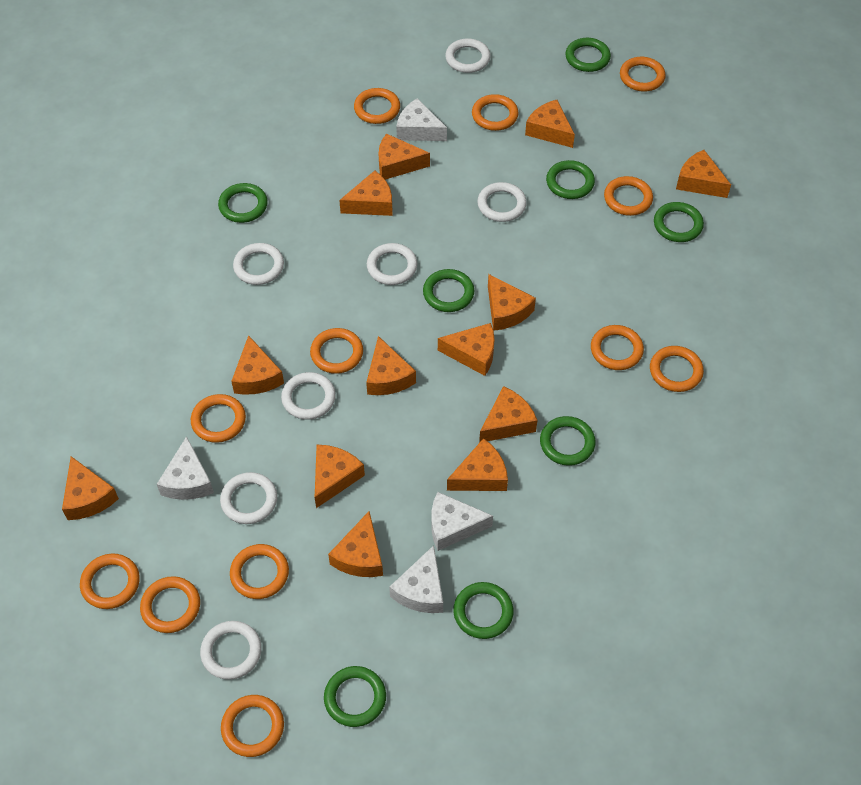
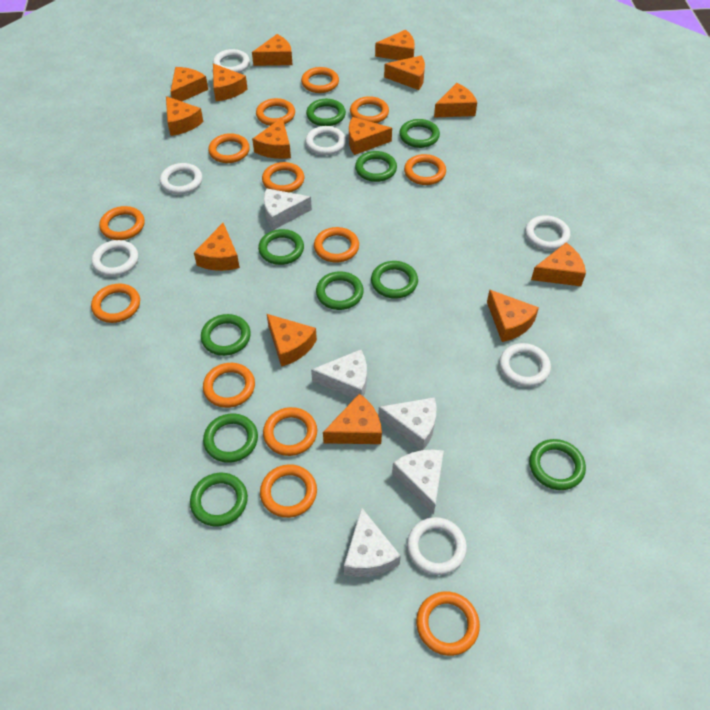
green ring: 8 -> 10
orange cheese: 13 -> 14
orange ring: 12 -> 13
white cheese: 4 -> 5

